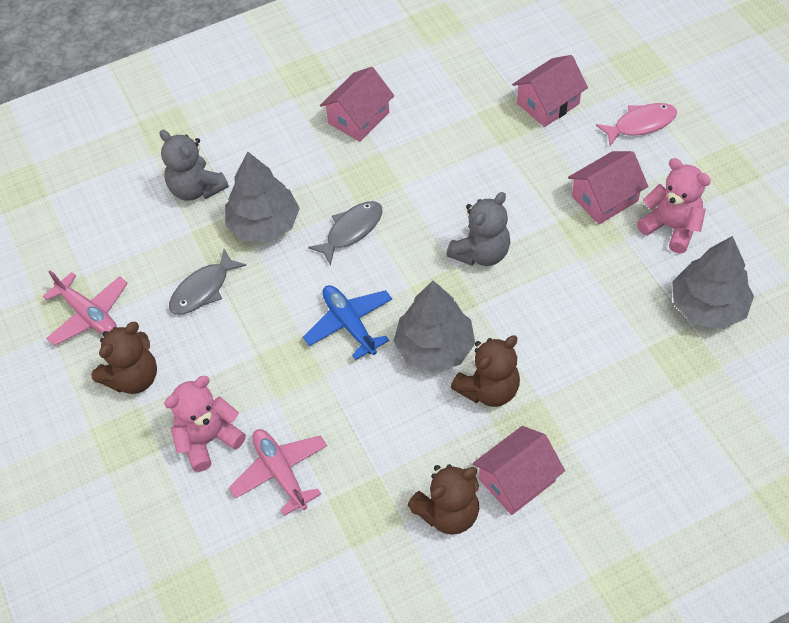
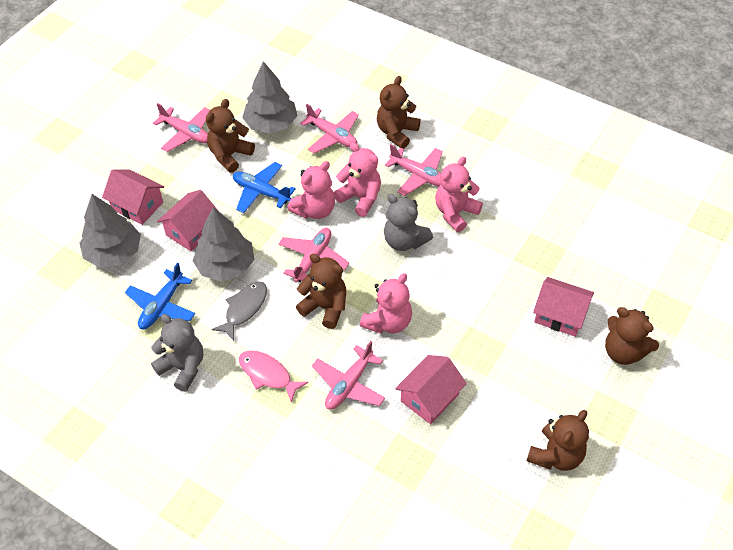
blue plane: 1 -> 2
brown teddy bear: 3 -> 5
grey fish: 2 -> 1
pink plane: 2 -> 5
pink teddy bear: 2 -> 4

